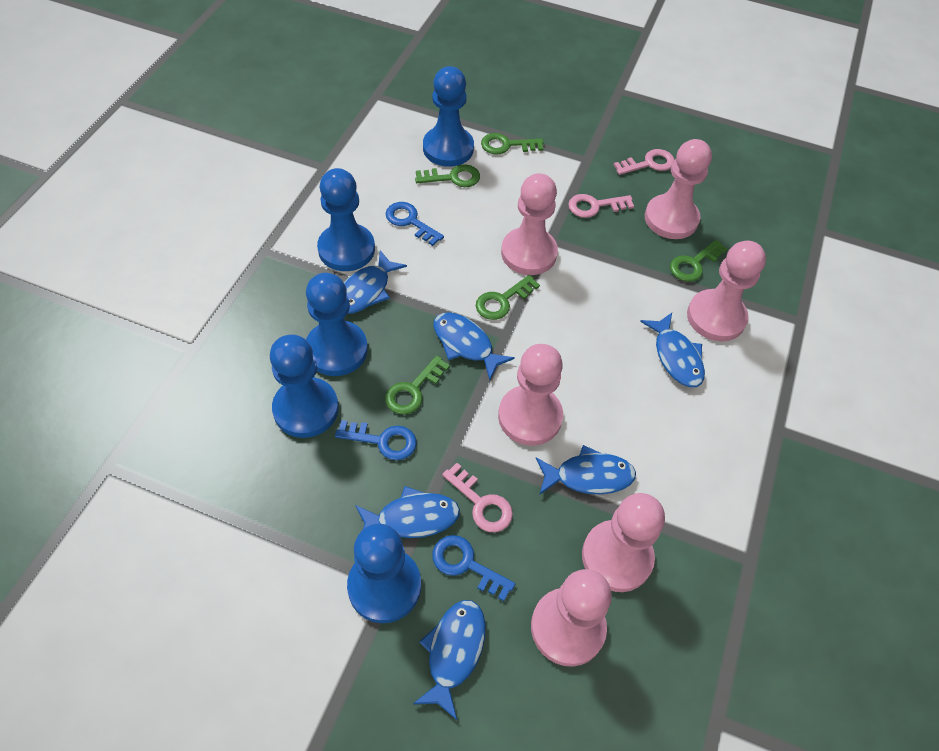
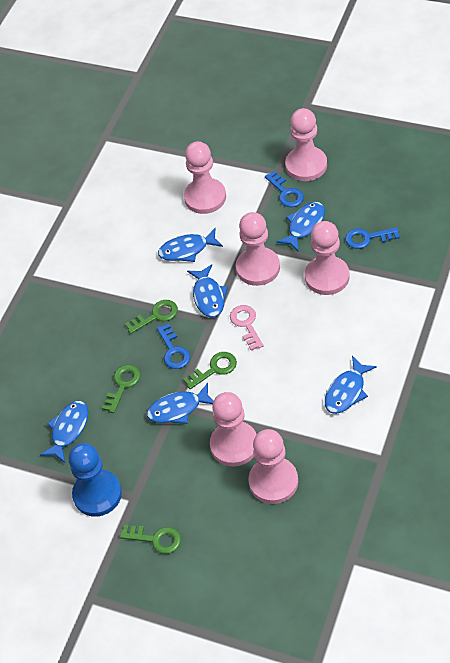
blue pawn: 5 -> 1
green key: 5 -> 4
pink key: 3 -> 1

